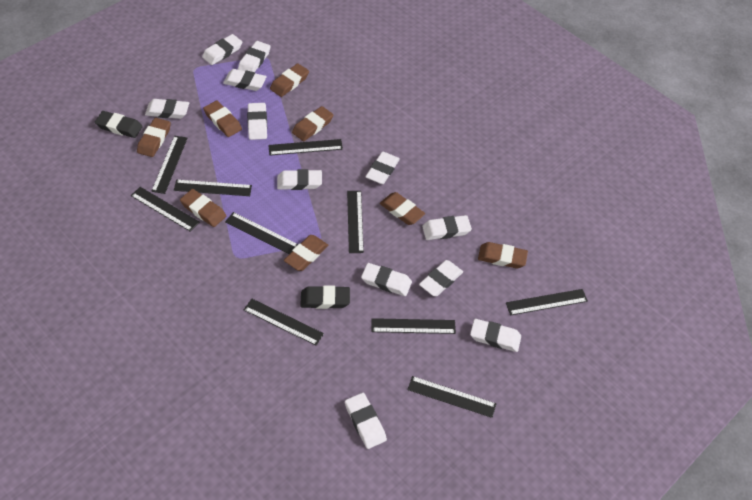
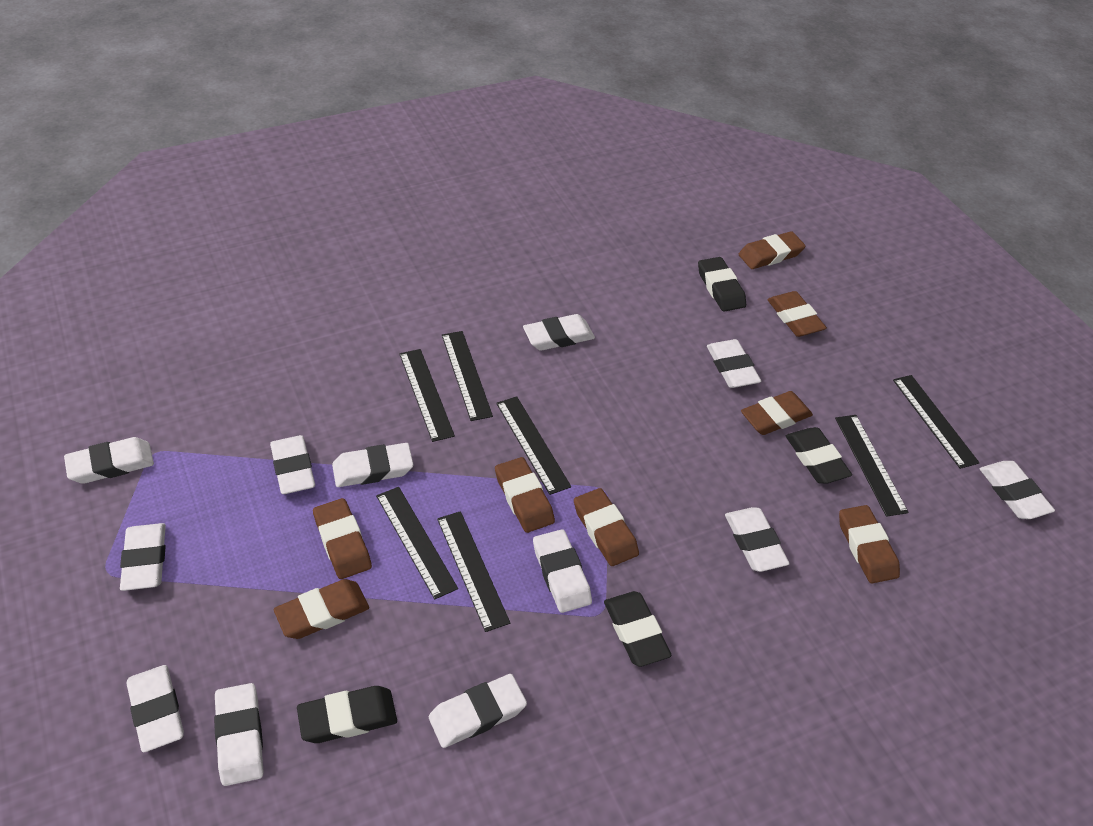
black eraser: 2 -> 4
black ruler: 10 -> 7

